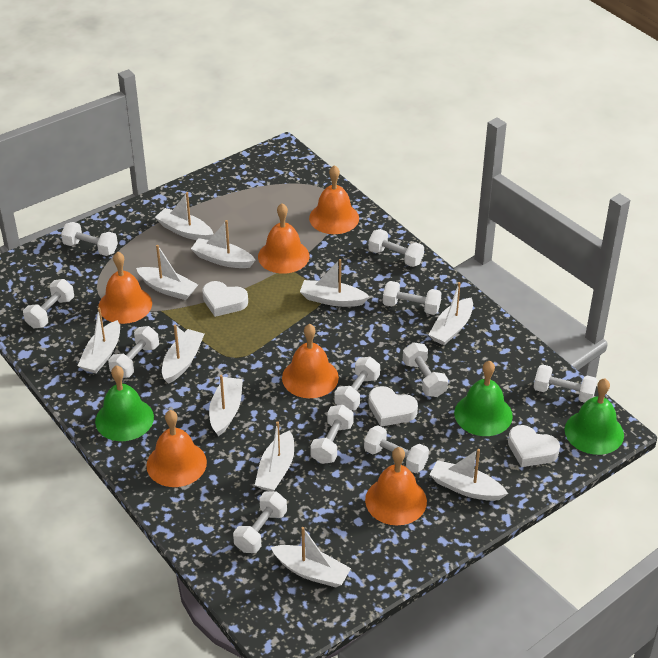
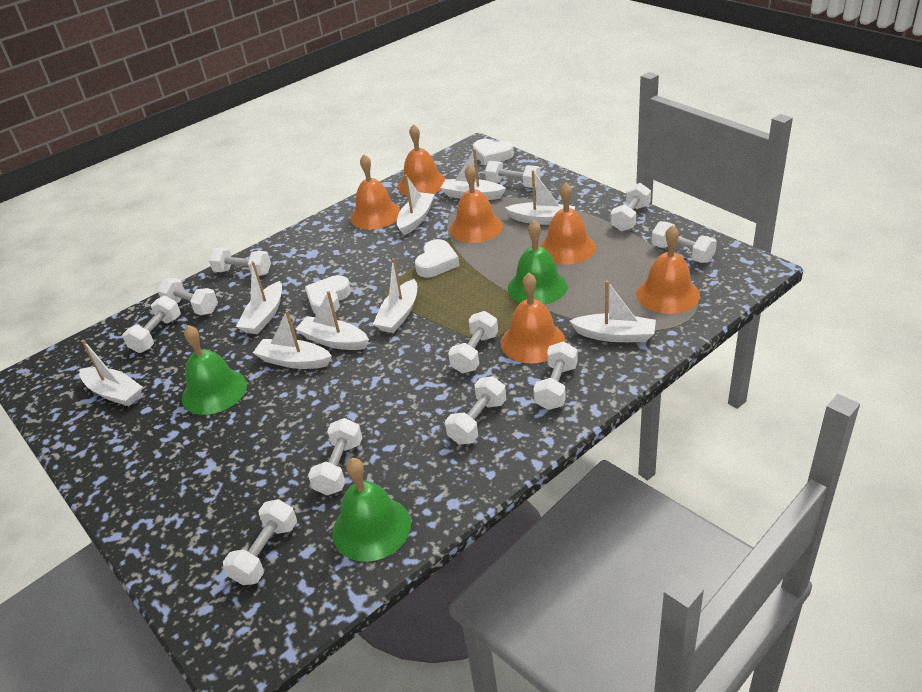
white boat: 11 -> 9

